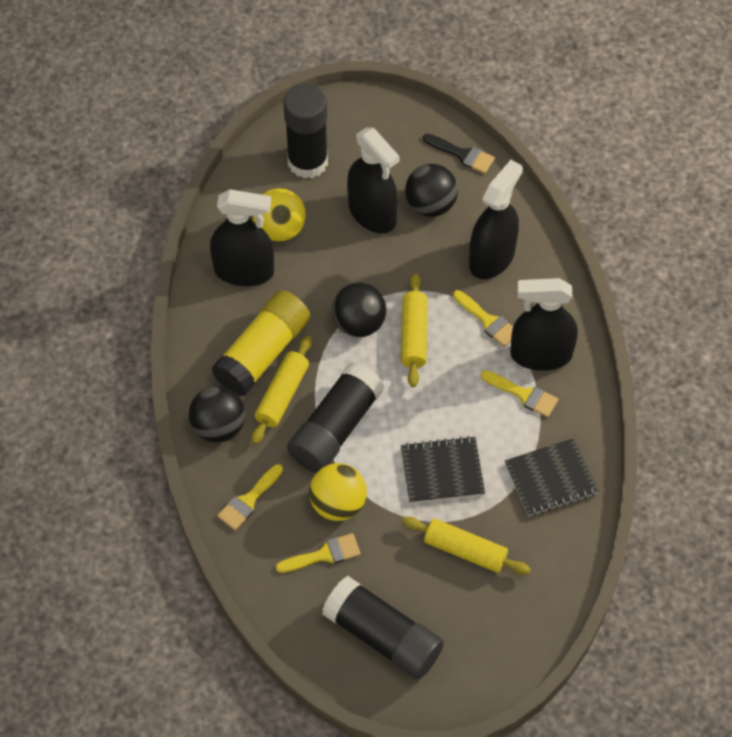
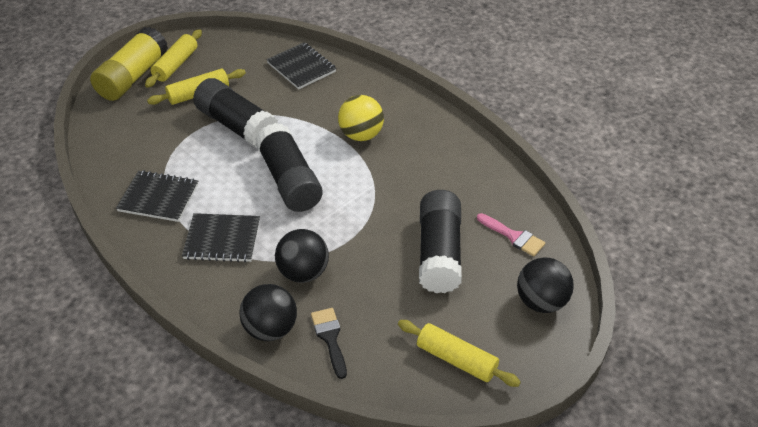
black notebook: 2 -> 3
black spray bottle: 4 -> 0
pink brush: 0 -> 1
yellow ball: 2 -> 1
yellow brush: 4 -> 0

